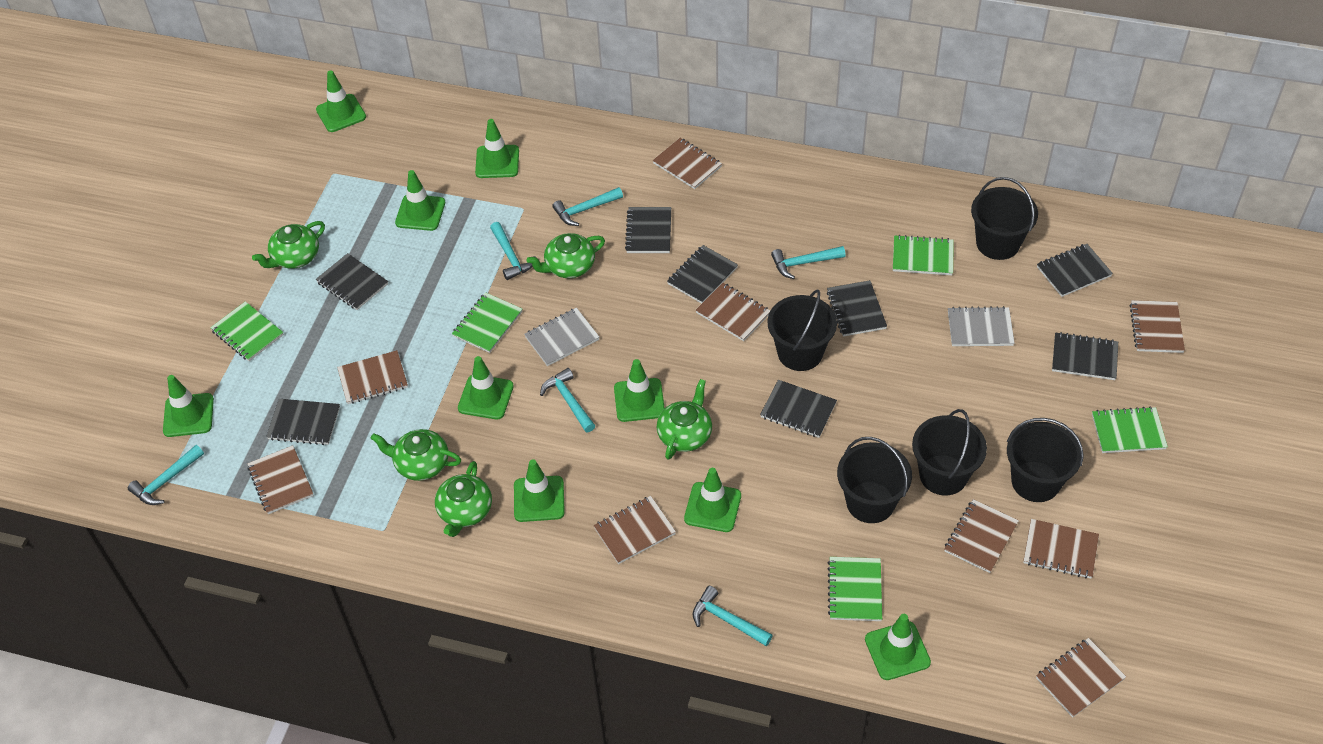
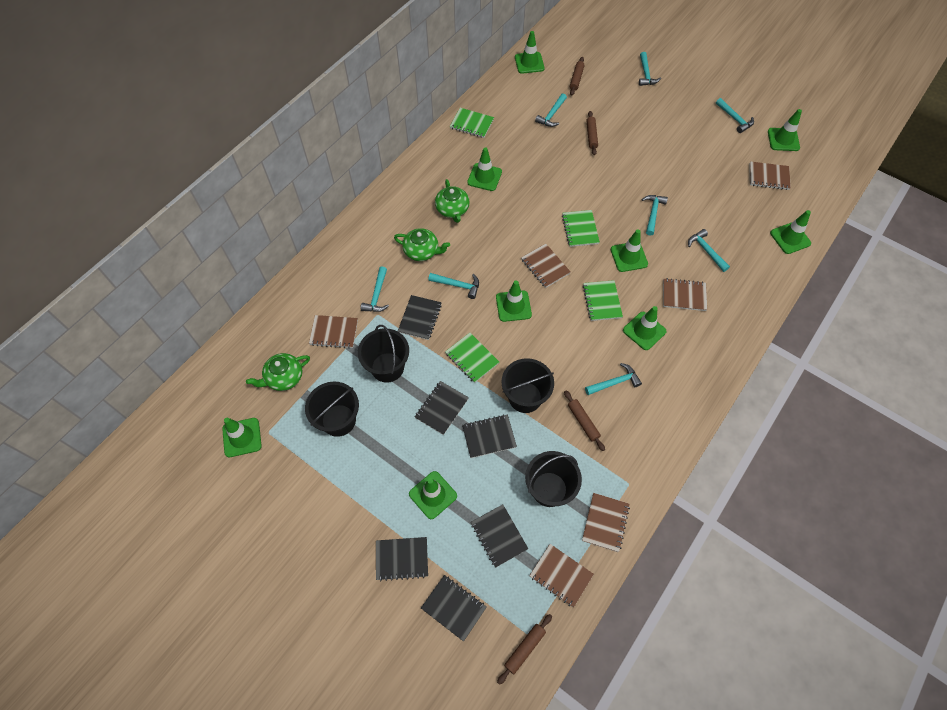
black bucket: 5 -> 4
black notebook: 8 -> 6
brown notebook: 9 -> 6
brown rolling pin: 0 -> 4
green notebook: 5 -> 4
green teapot: 5 -> 3
grey notebook: 2 -> 0
turquoise hammer: 6 -> 8

